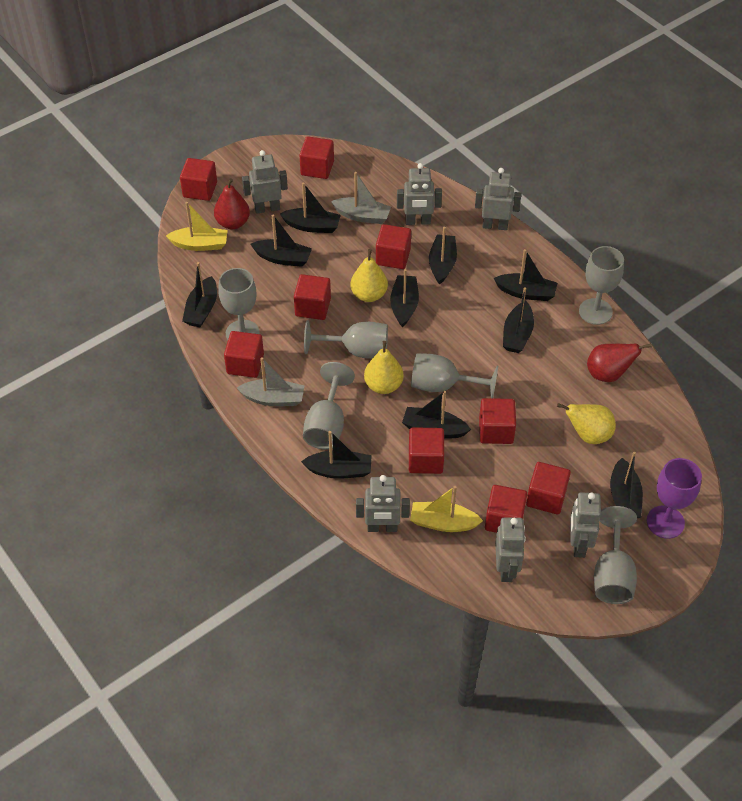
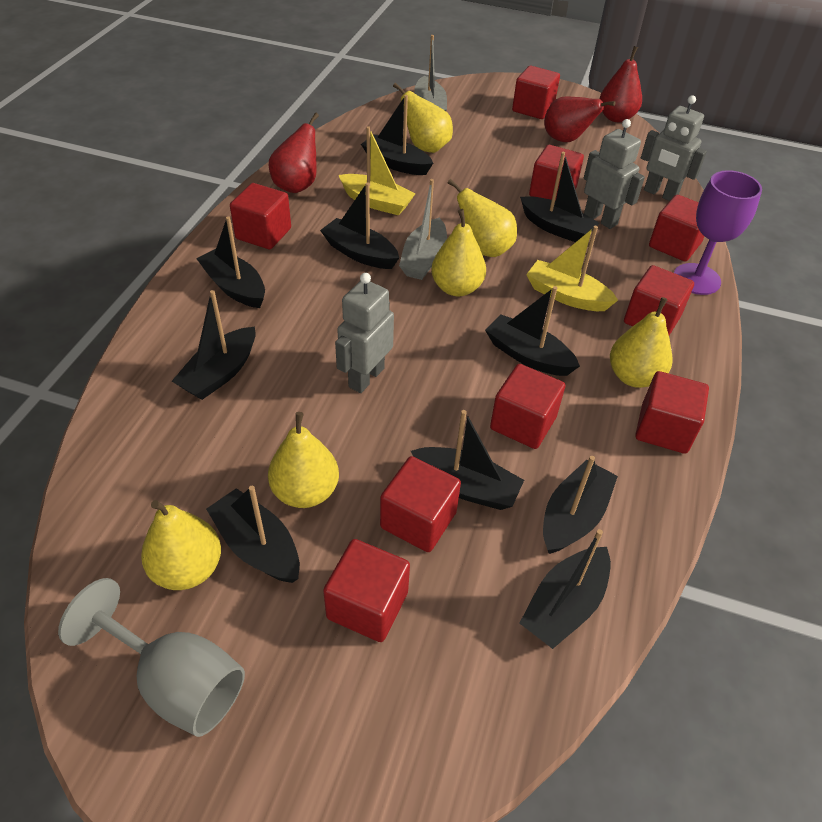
grey goblet: 6 -> 1
grey robot: 6 -> 3
red pear: 2 -> 3
yellow pear: 3 -> 6

